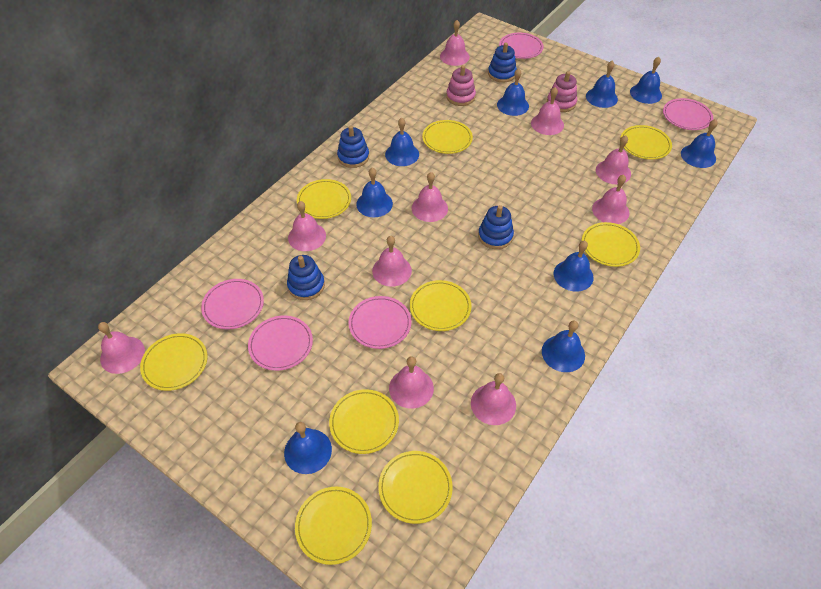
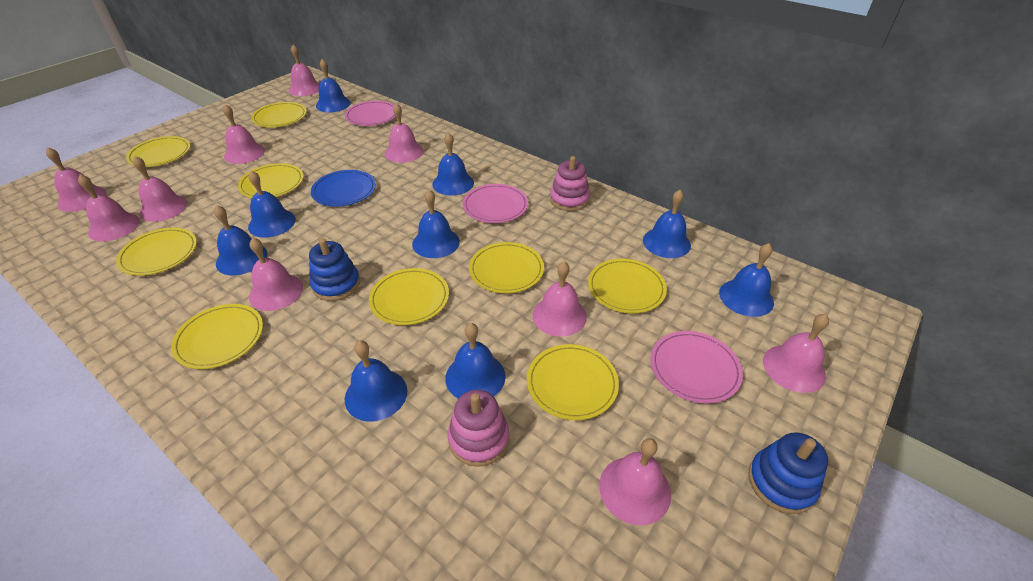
blue plate: 0 -> 1
blue stacking toy: 4 -> 2
pink plate: 5 -> 3

